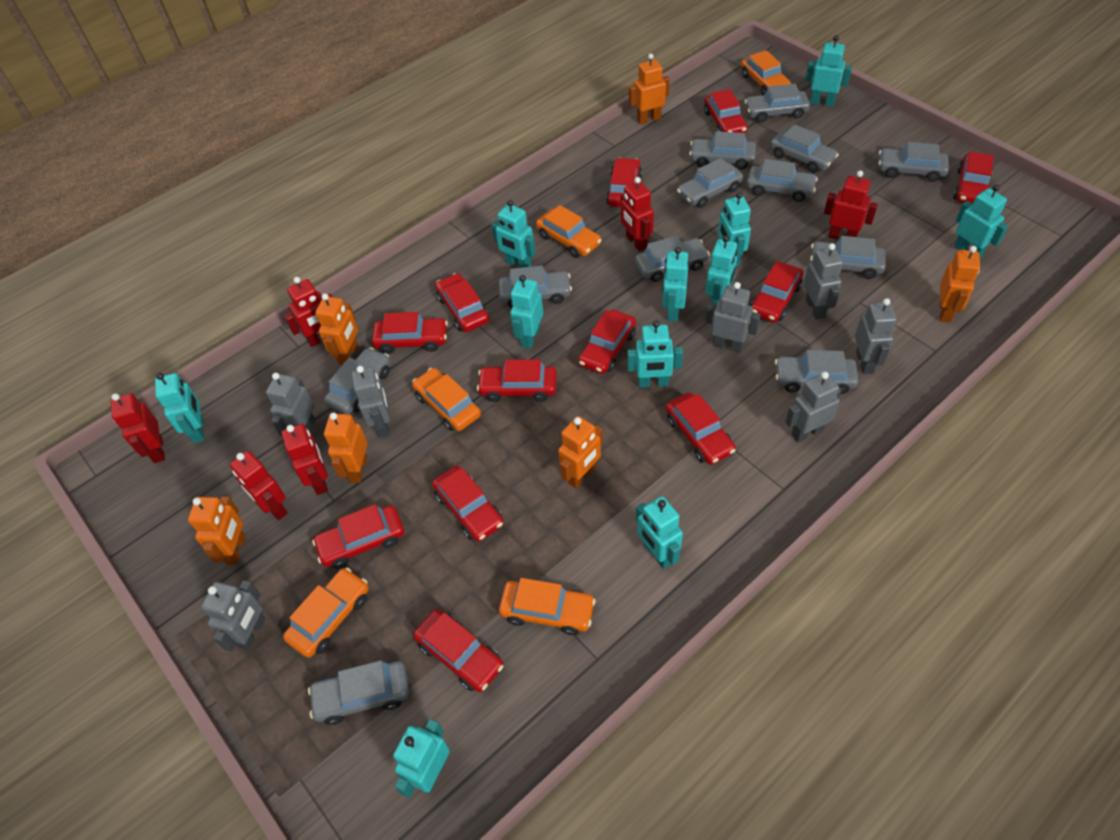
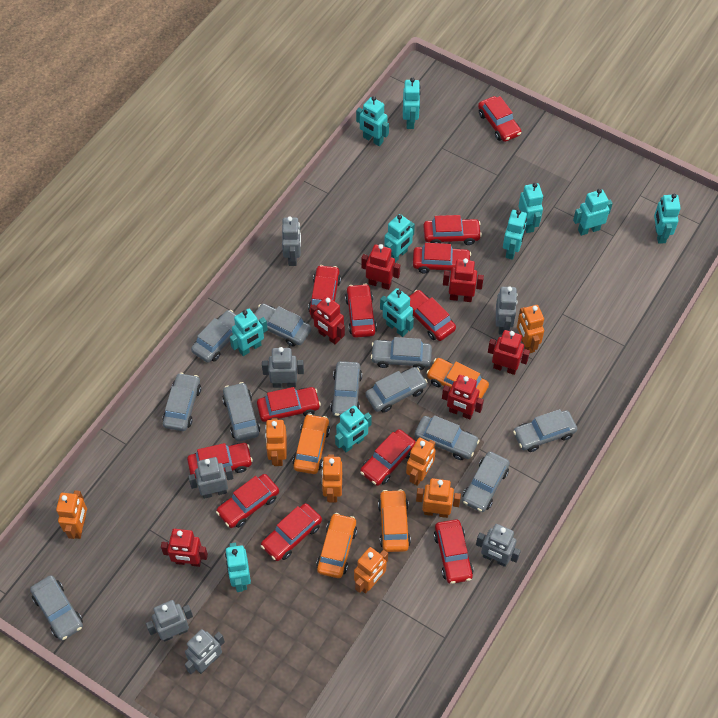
grey car: 12 -> 11
orange car: 5 -> 4
orange robot: 6 -> 7

